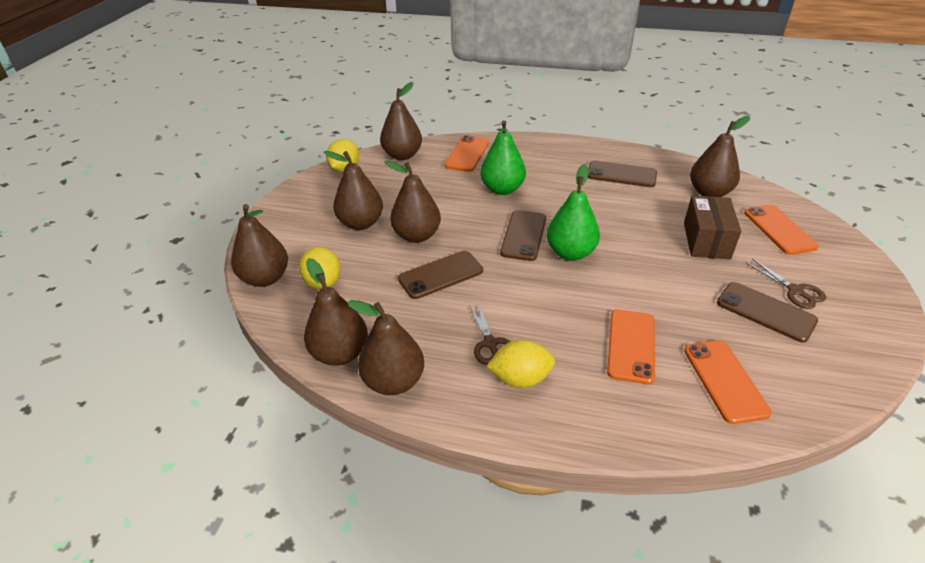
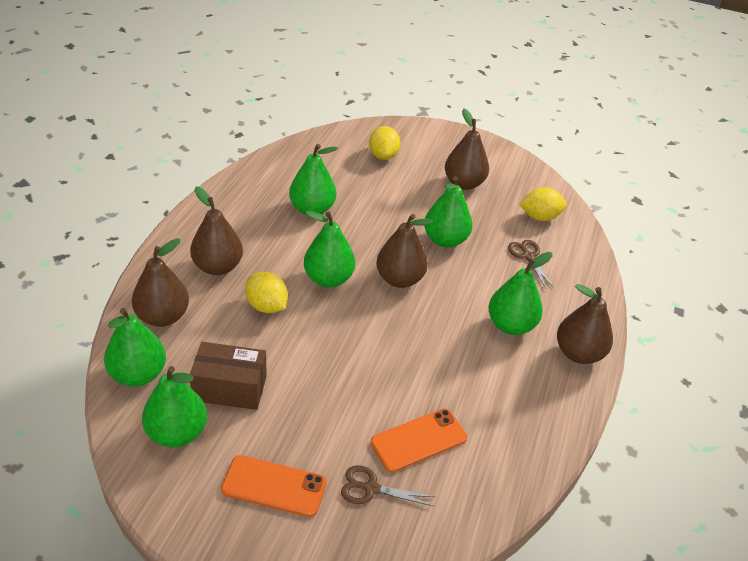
brown pear: 7 -> 5
brown phone: 4 -> 0
green pear: 2 -> 6
orange phone: 4 -> 2

